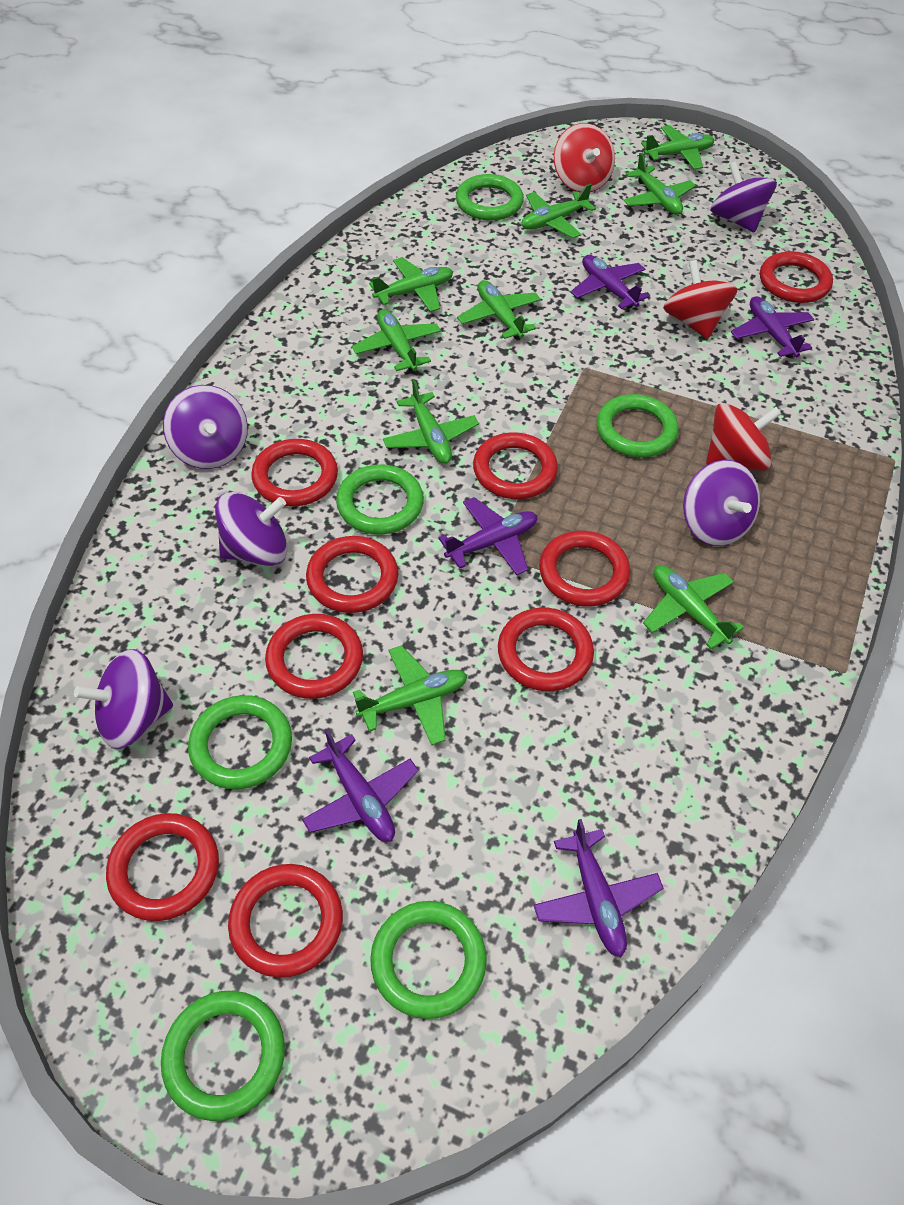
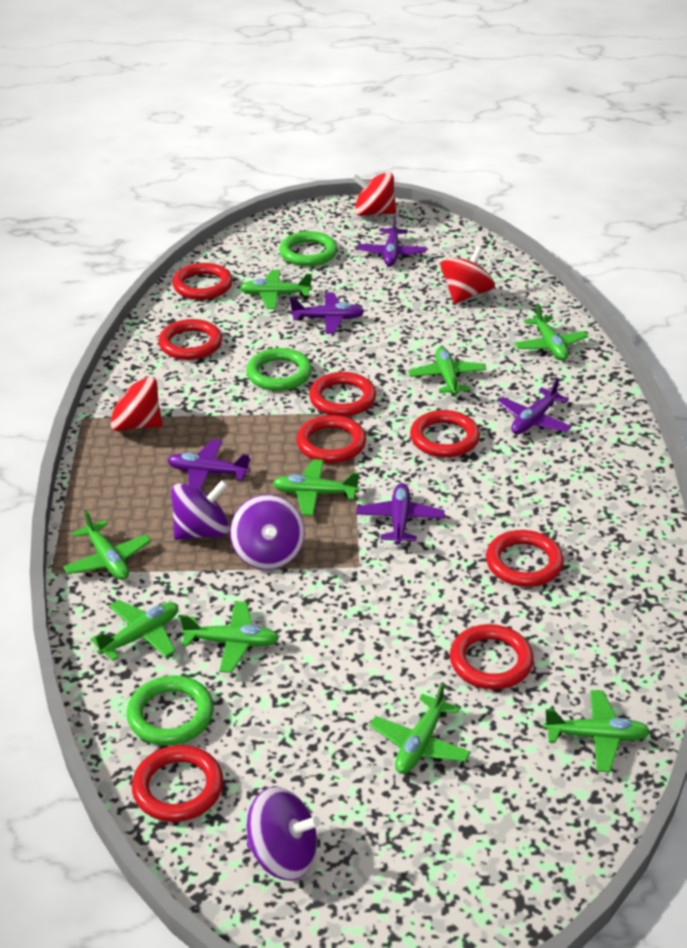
green ring: 6 -> 3
purple spinning top: 5 -> 3
red ring: 9 -> 8

